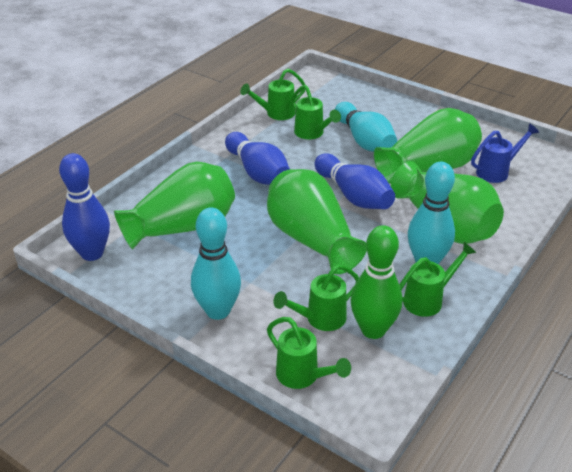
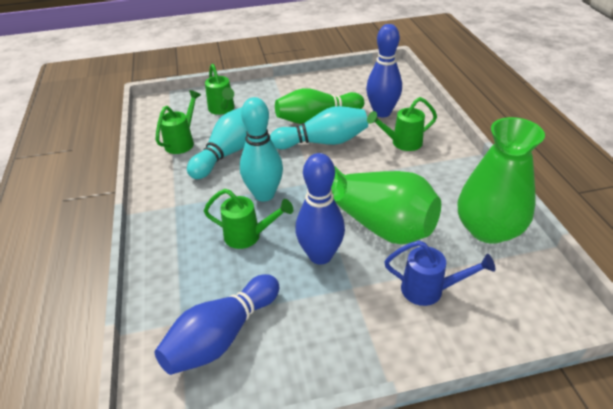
green vase: 4 -> 2
green watering can: 5 -> 4

